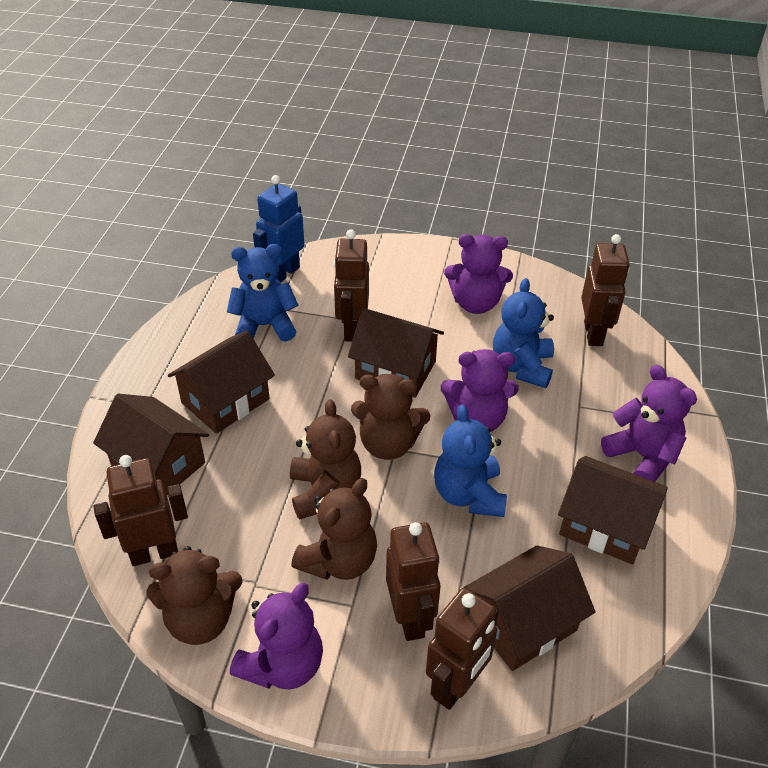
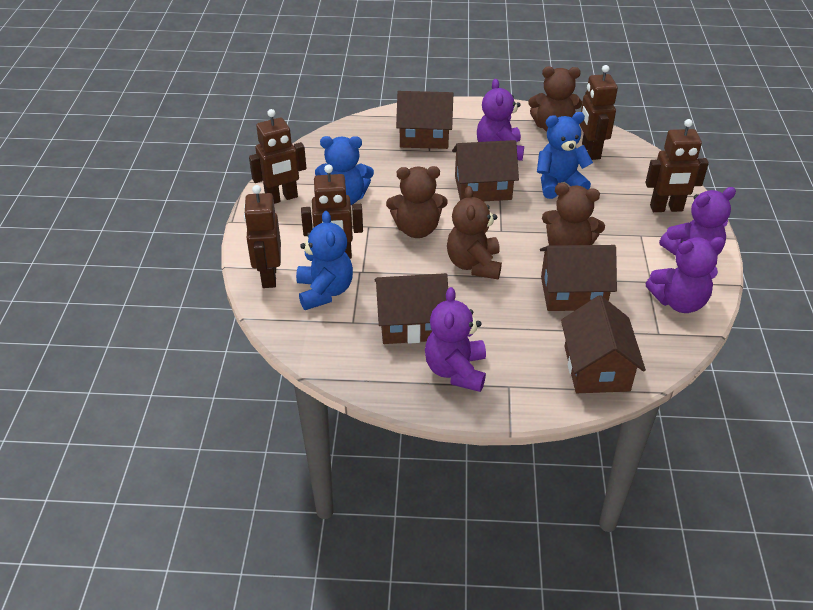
blue robot: 1 -> 0

